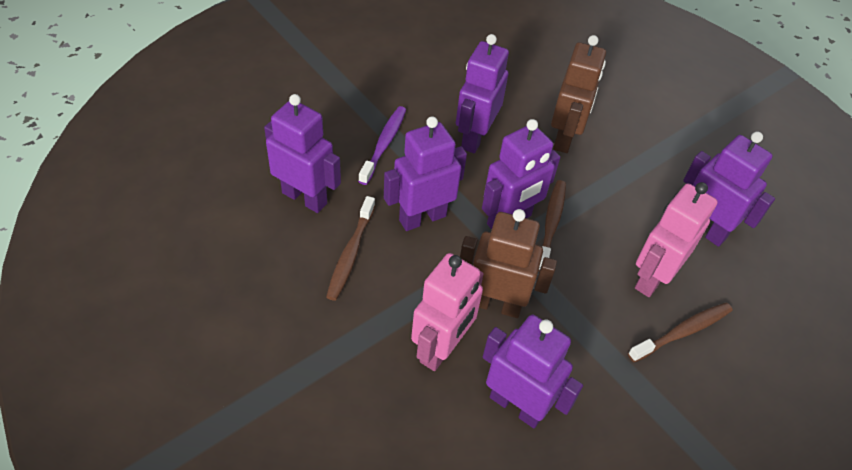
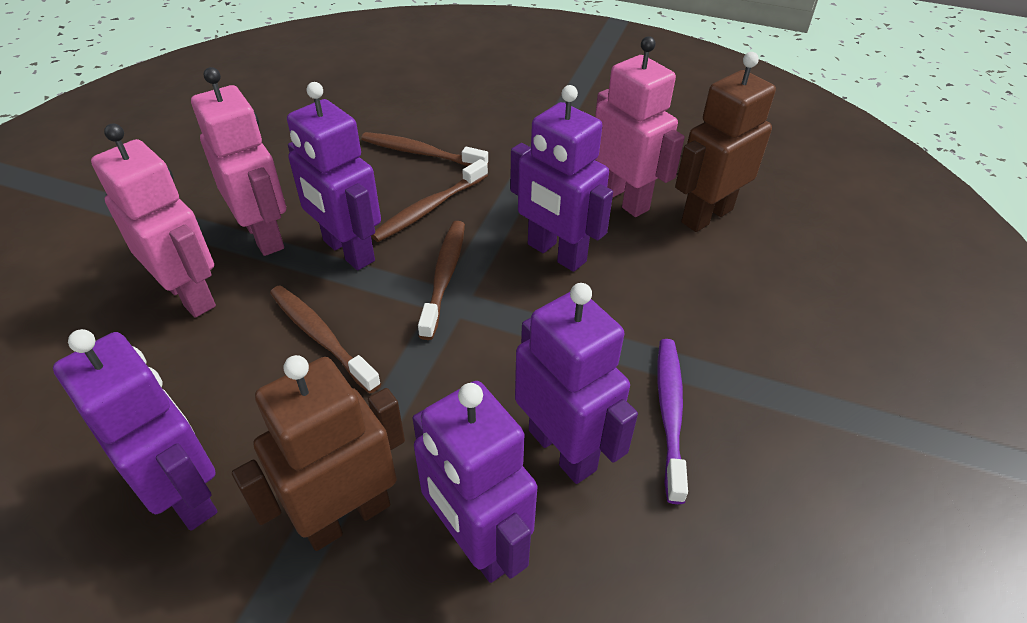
brown toothbrush: 3 -> 4
pink robot: 2 -> 3
purple robot: 6 -> 5

